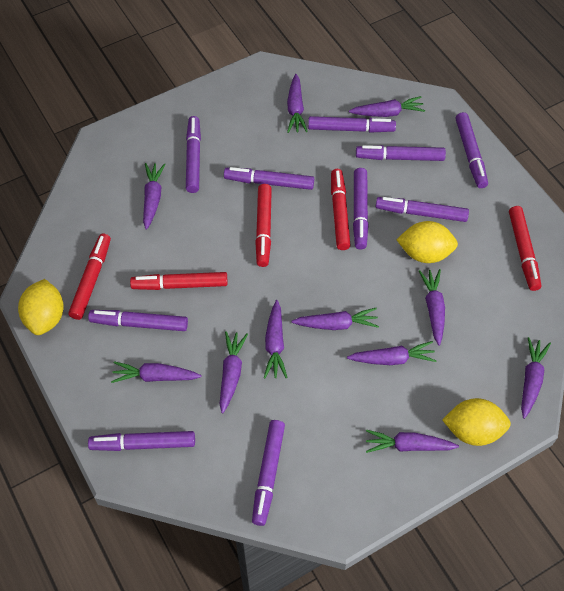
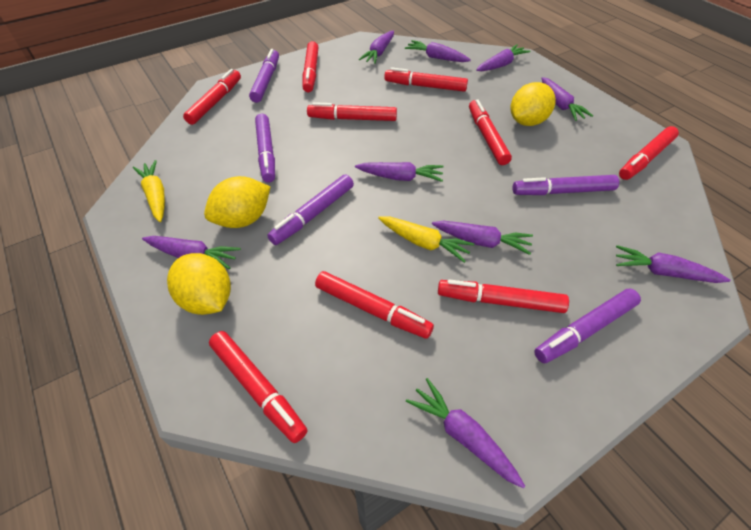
purple carrot: 11 -> 9
purple marker: 10 -> 5
red marker: 5 -> 9
yellow carrot: 0 -> 2

